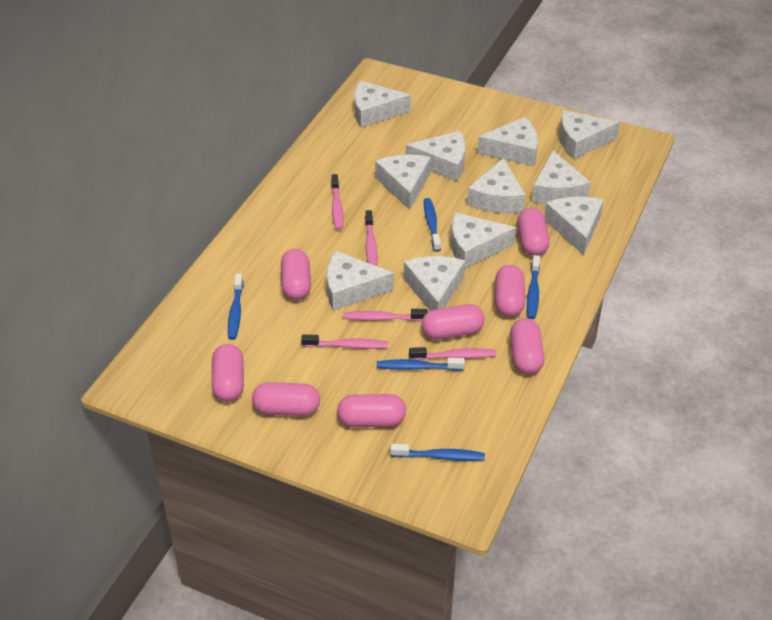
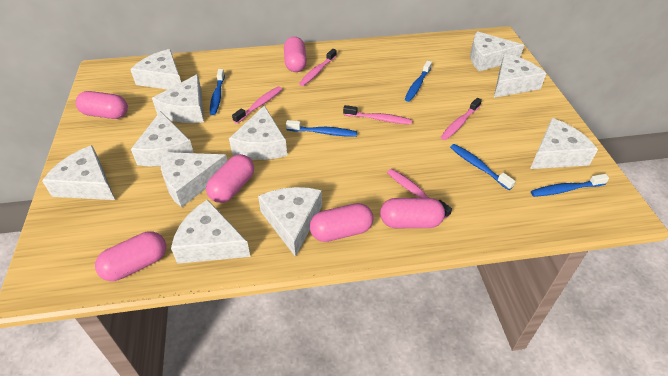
pink capsule: 8 -> 6

